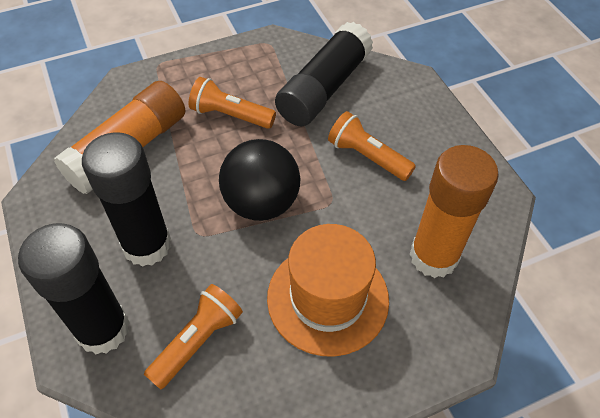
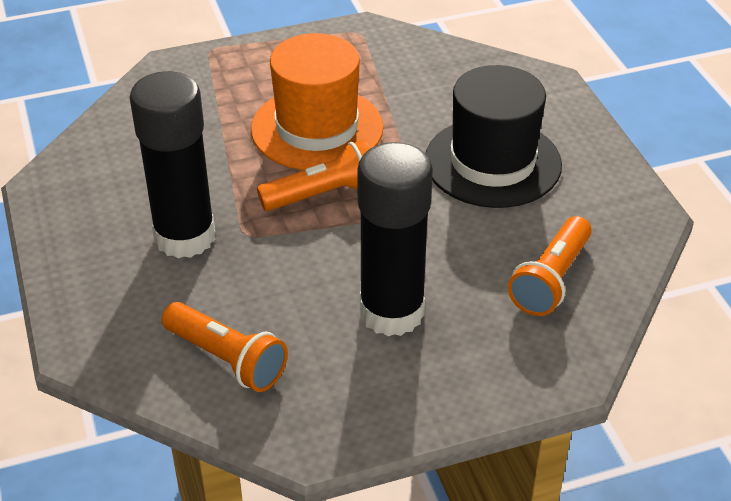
black ball: 1 -> 0
black glue stick: 3 -> 2
black hat: 0 -> 1
orange glue stick: 2 -> 0

